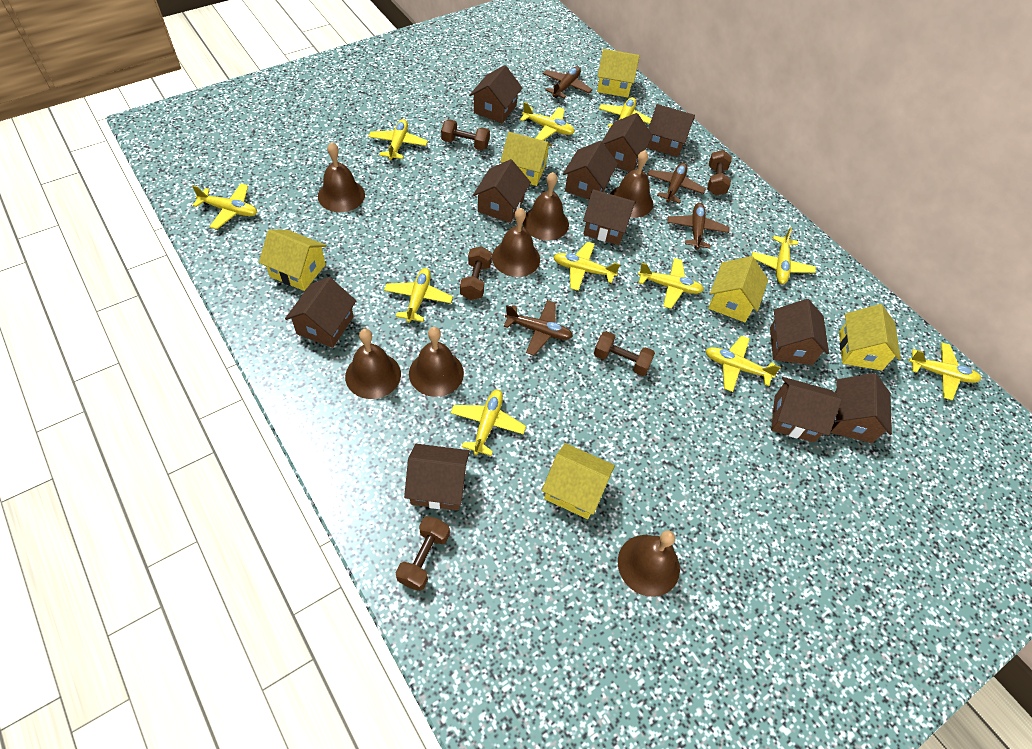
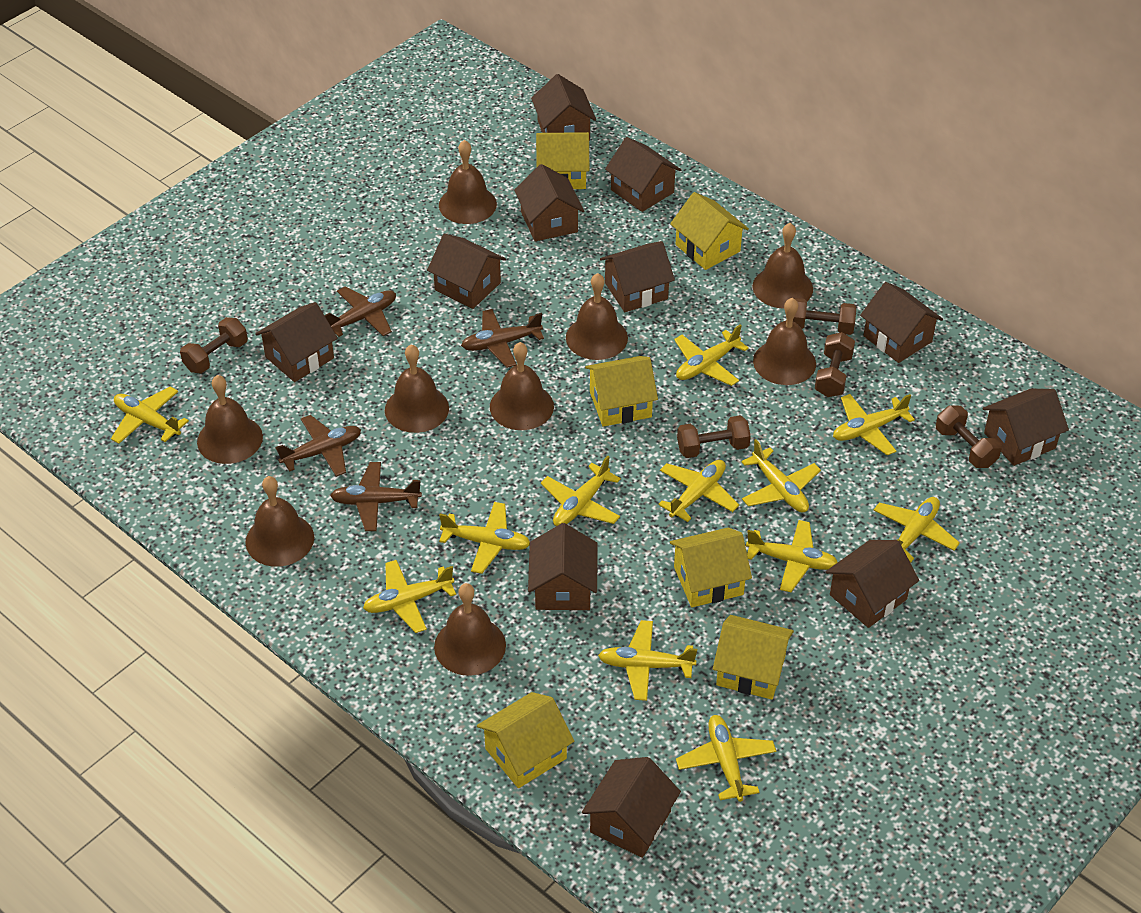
brown bell: 7 -> 9
yellow plane: 11 -> 12

